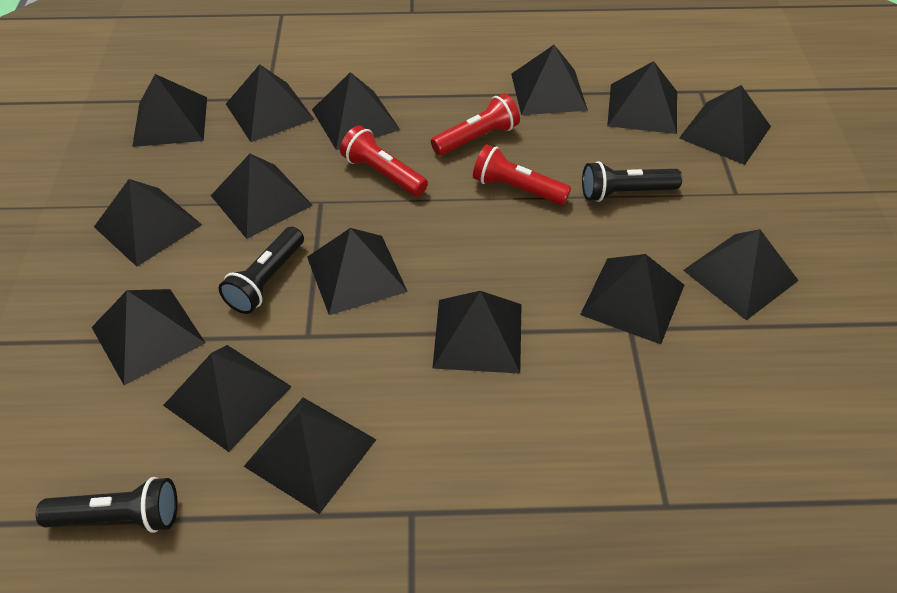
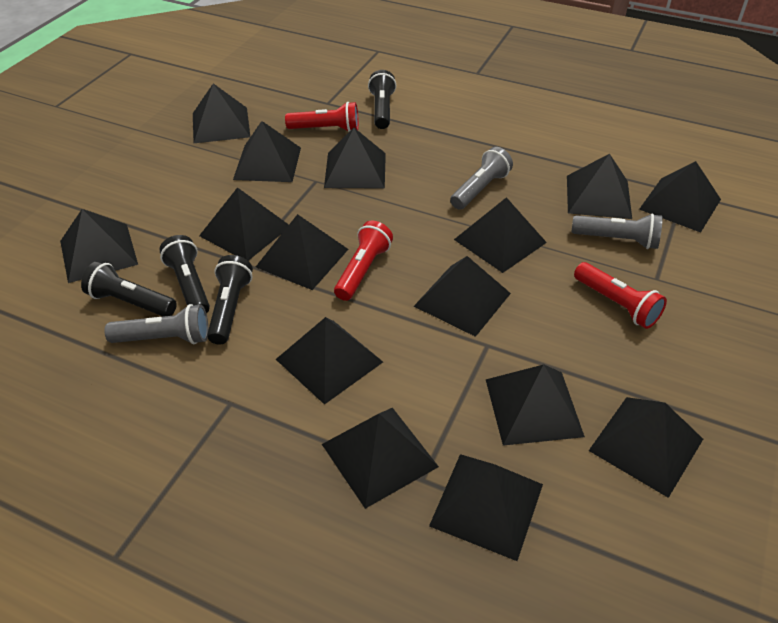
black flashlight: 3 -> 4
grey flashlight: 0 -> 3

